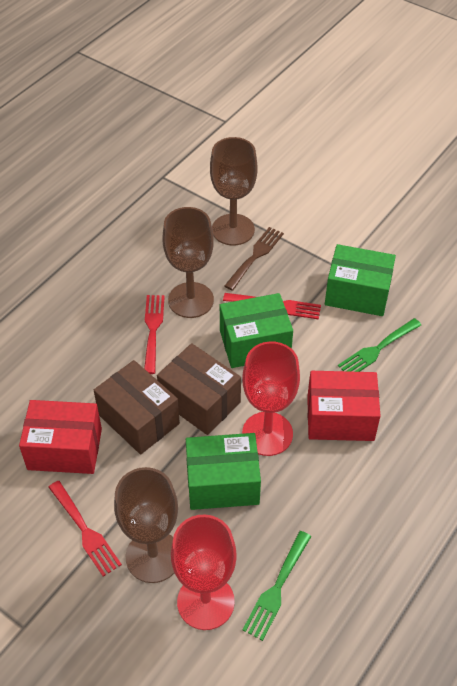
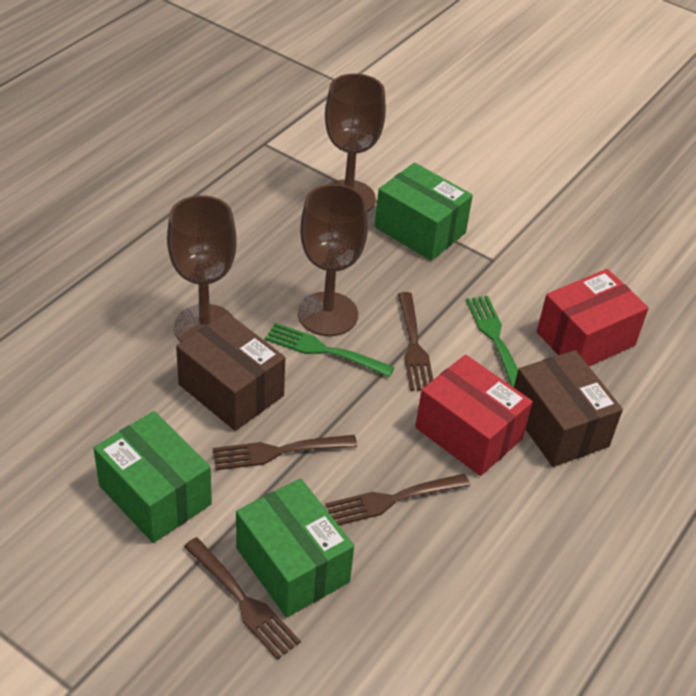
brown fork: 1 -> 4
red fork: 3 -> 0
red goblet: 2 -> 0

